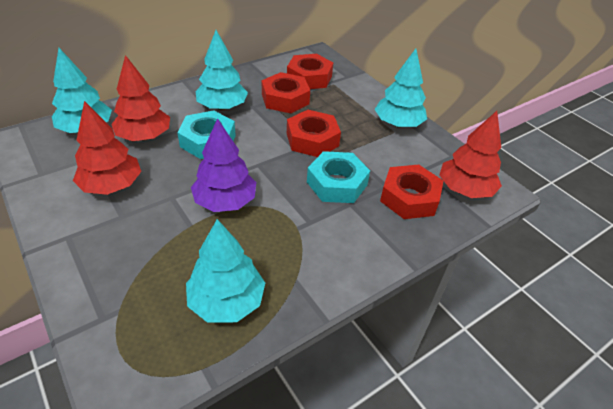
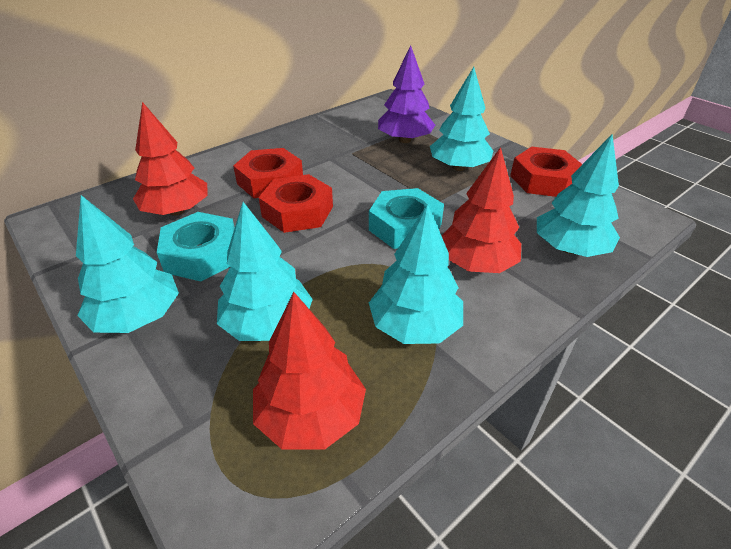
red nut: 4 -> 3
turquoise tree: 4 -> 5

